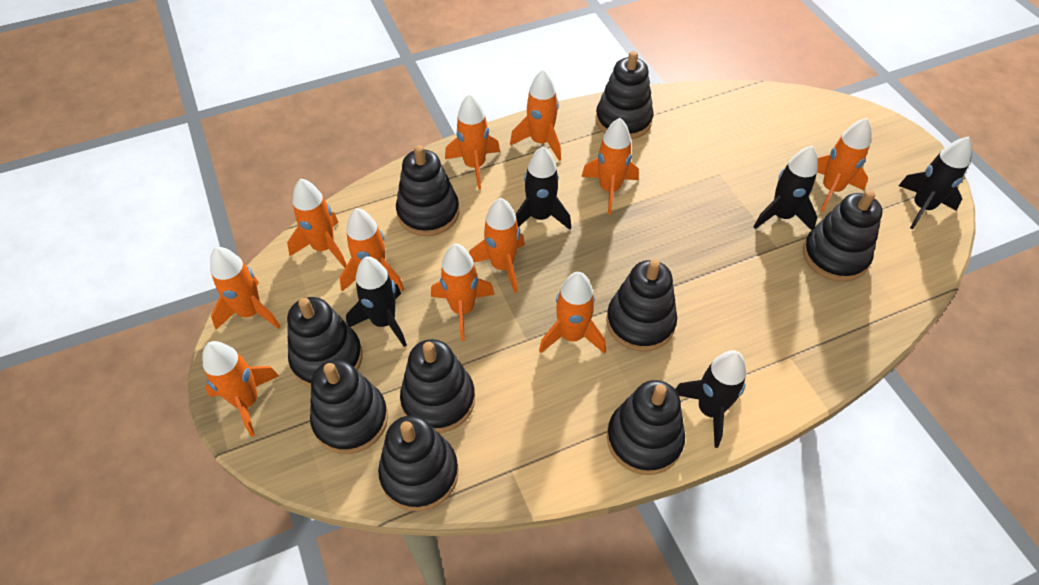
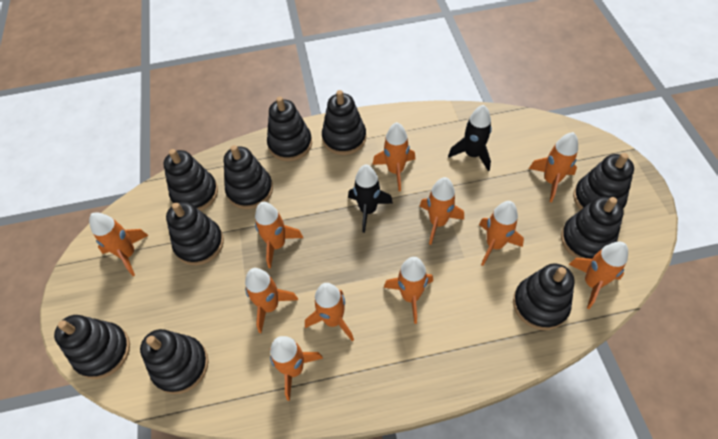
black rocket: 5 -> 2
black stacking toy: 9 -> 10

